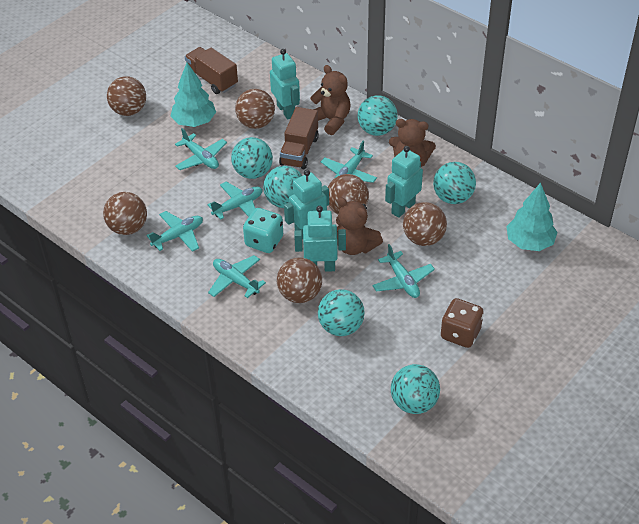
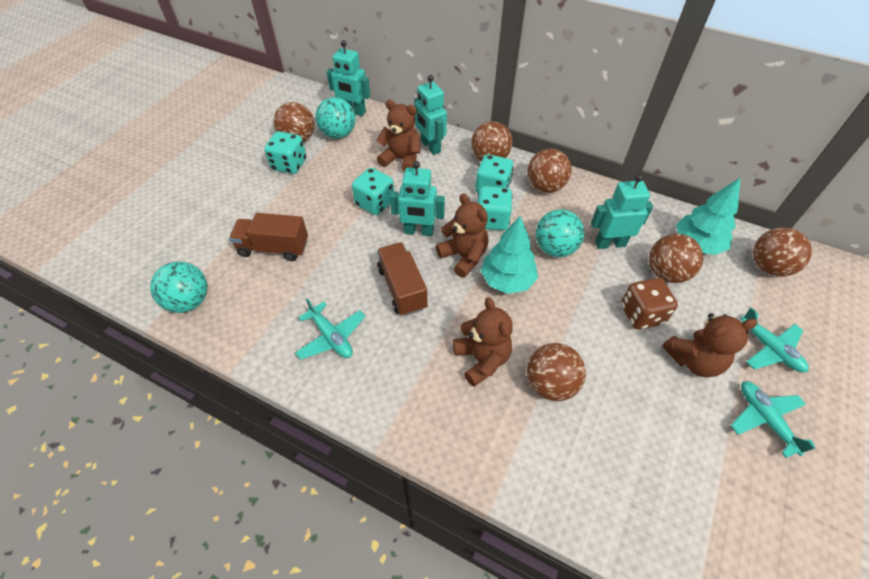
brown teddy bear: 3 -> 4
turquoise ball: 6 -> 3
turquoise dice: 1 -> 4
turquoise plane: 6 -> 3

